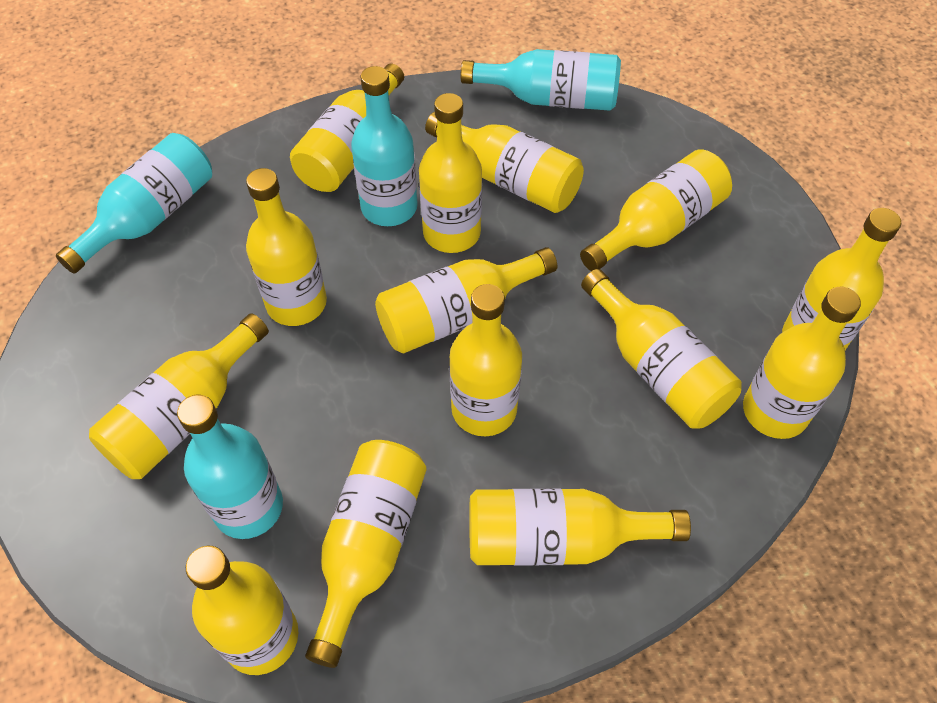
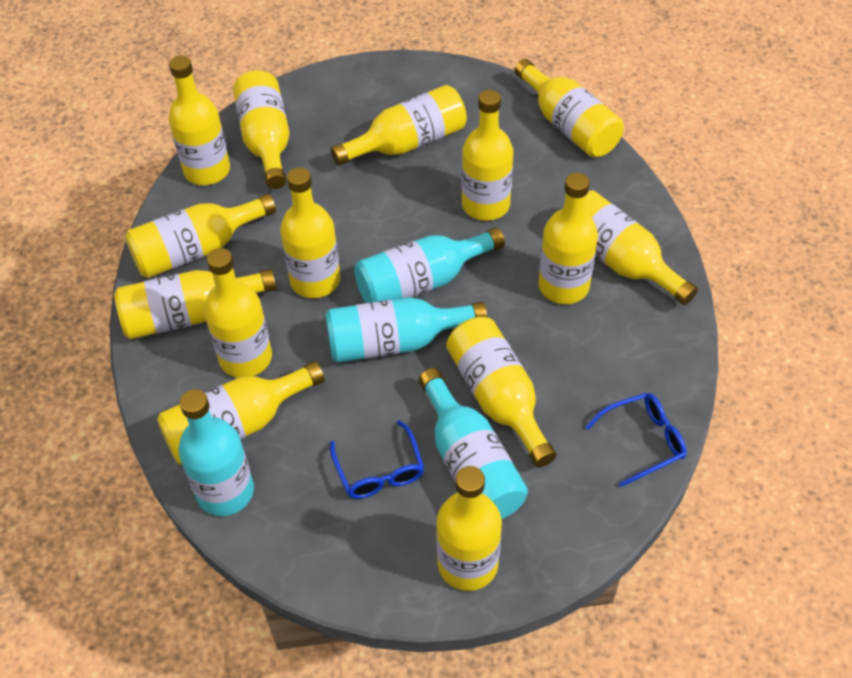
blue glasses: 0 -> 2

